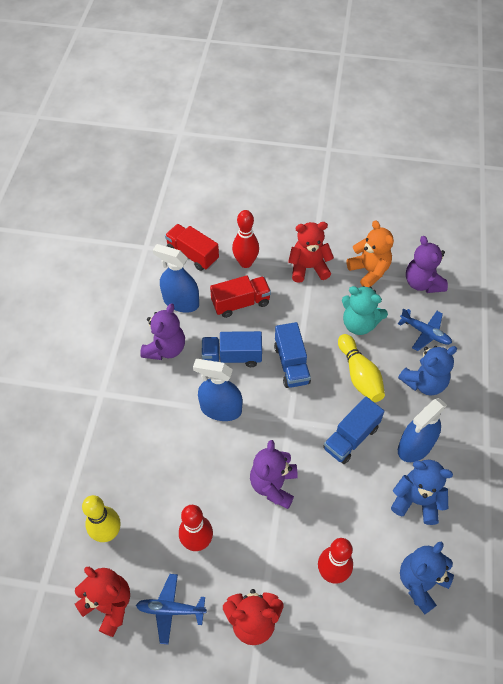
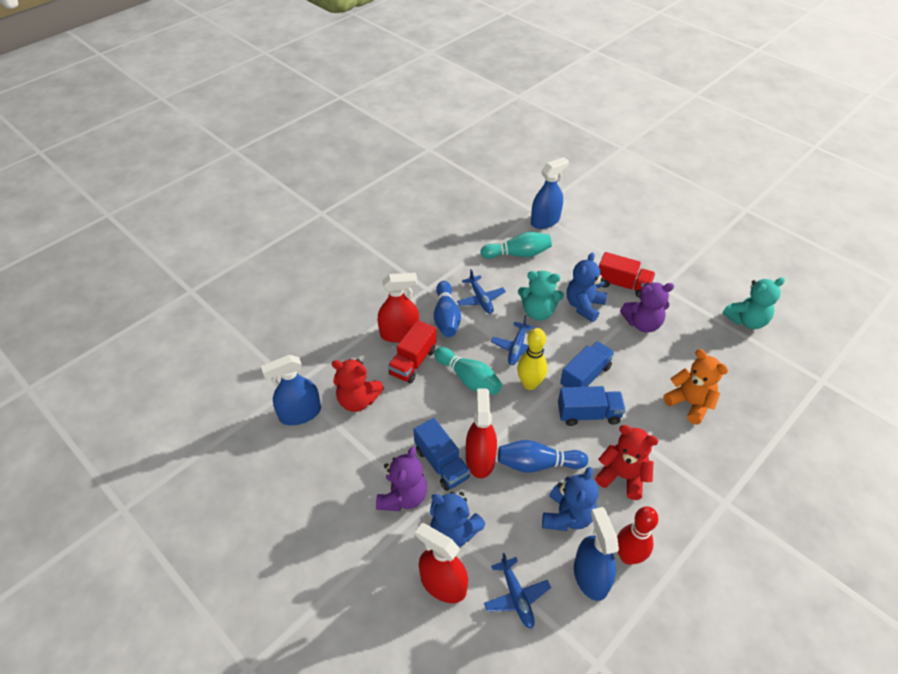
blue bowling pin: 0 -> 2
blue plane: 2 -> 3
purple teddy bear: 3 -> 2
red bowling pin: 3 -> 1
red spray bottle: 0 -> 3
red teddy bear: 3 -> 2
turquoise bowling pin: 0 -> 2
turquoise teddy bear: 1 -> 2
yellow bowling pin: 2 -> 1

